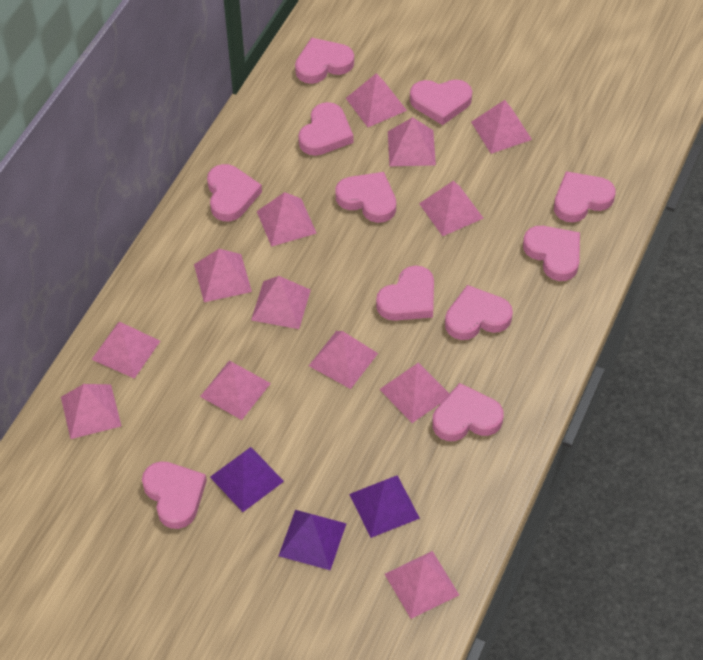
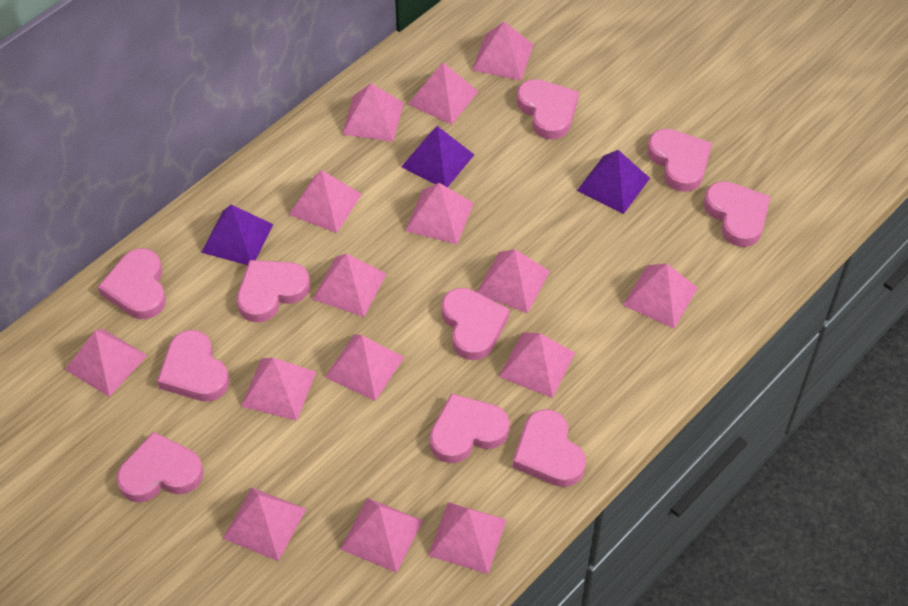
pink heart: 11 -> 10
pink pyramid: 13 -> 15

